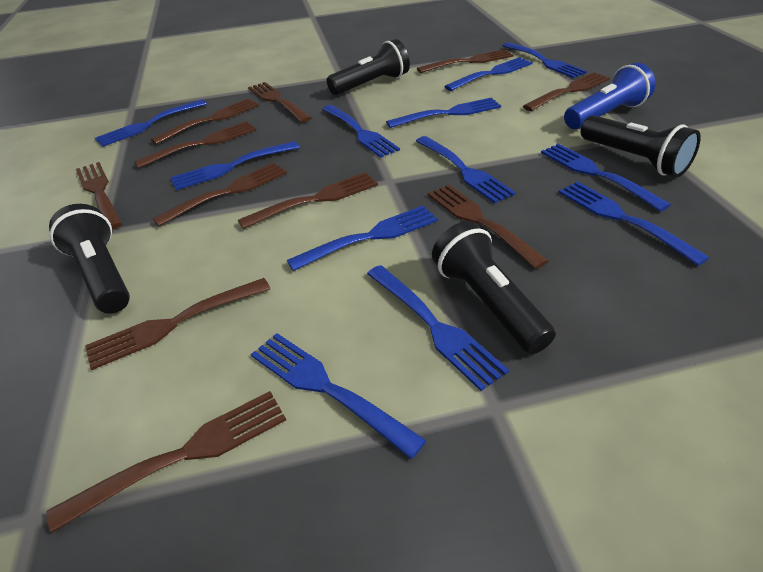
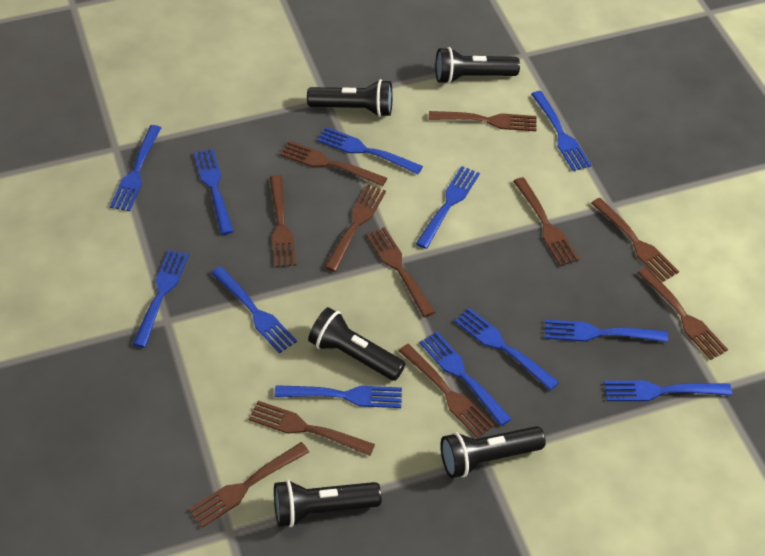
black flashlight: 4 -> 5
blue flashlight: 1 -> 0

